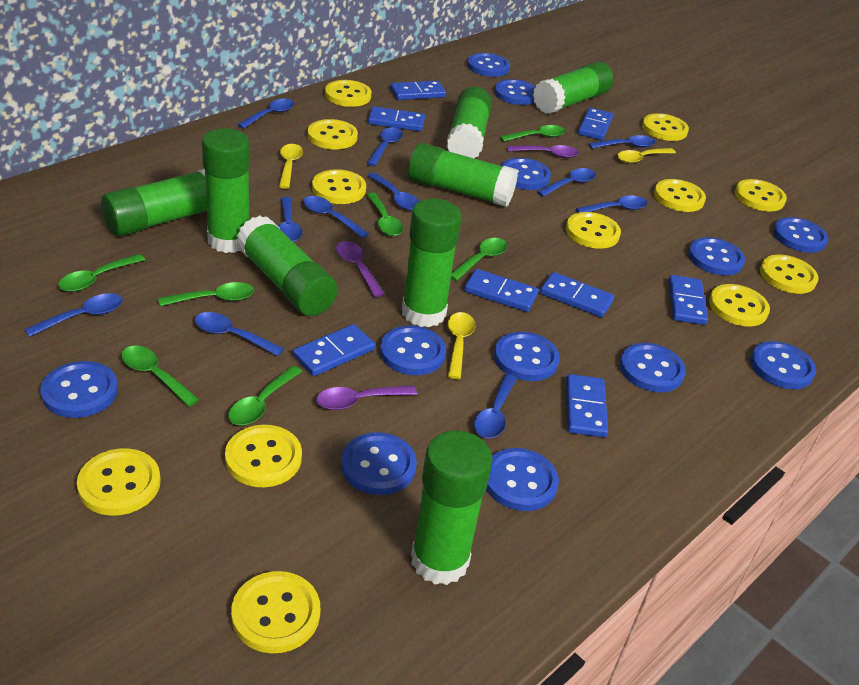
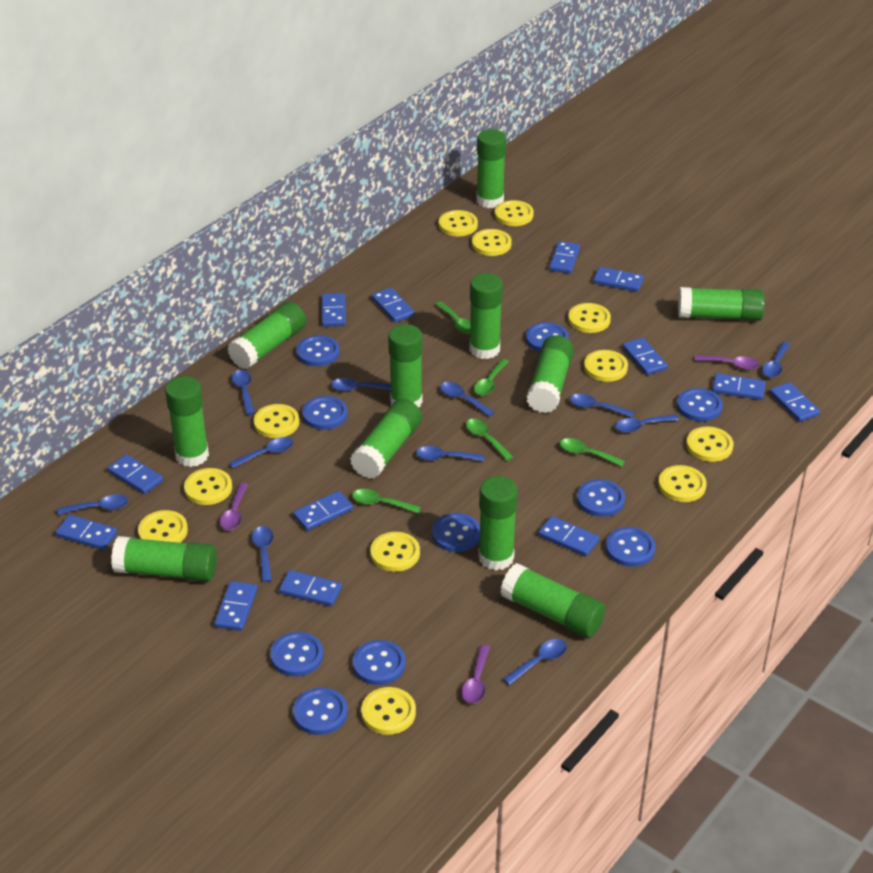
blue button: 12 -> 10
blue domino: 8 -> 13
green glue stick: 8 -> 11
green spoon: 7 -> 5
yellow spoon: 3 -> 0

